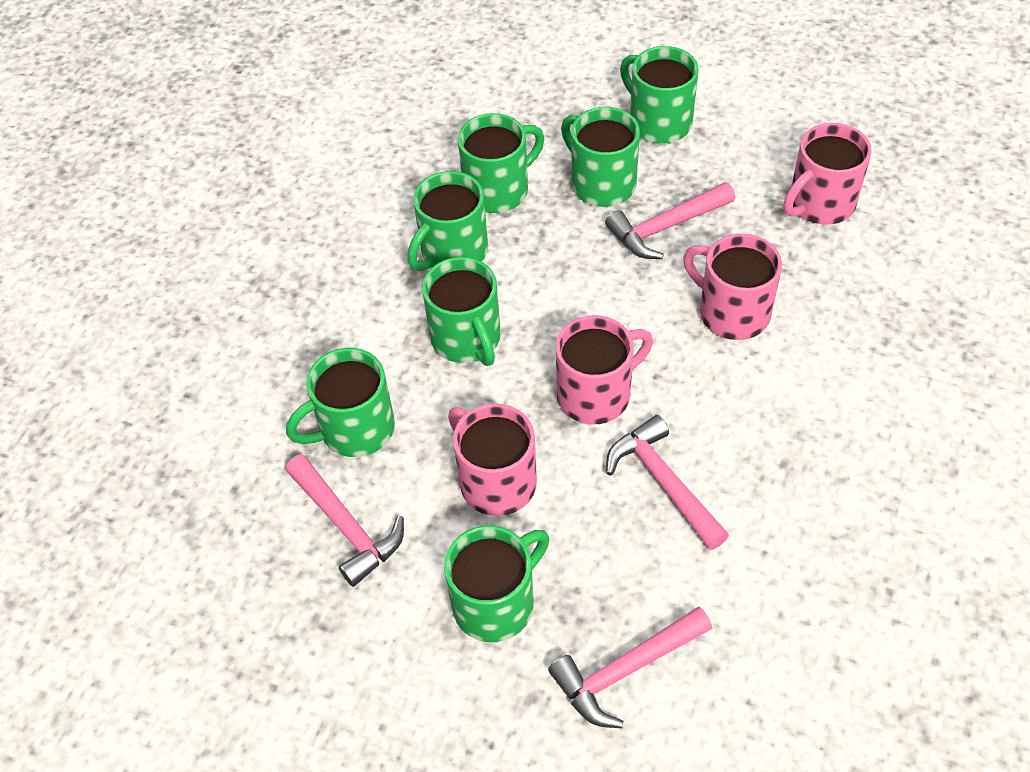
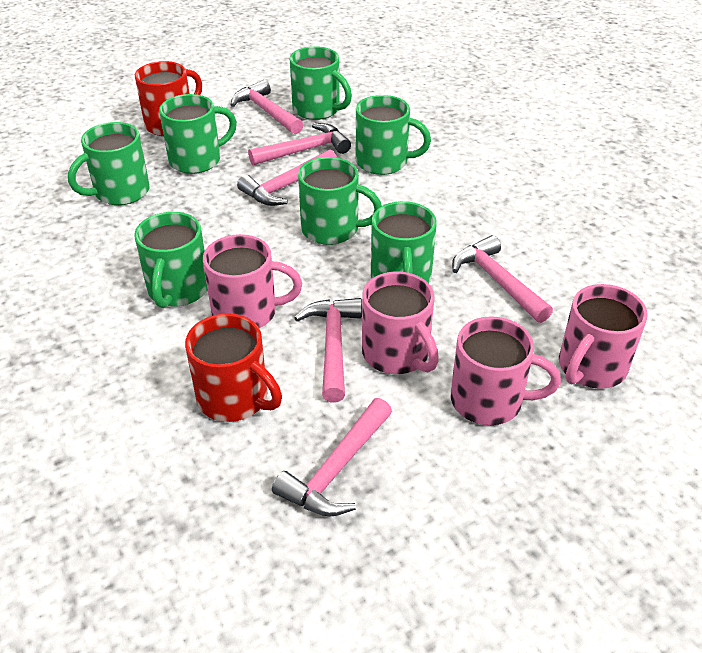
pink hammer: 4 -> 6
red mug: 0 -> 2

